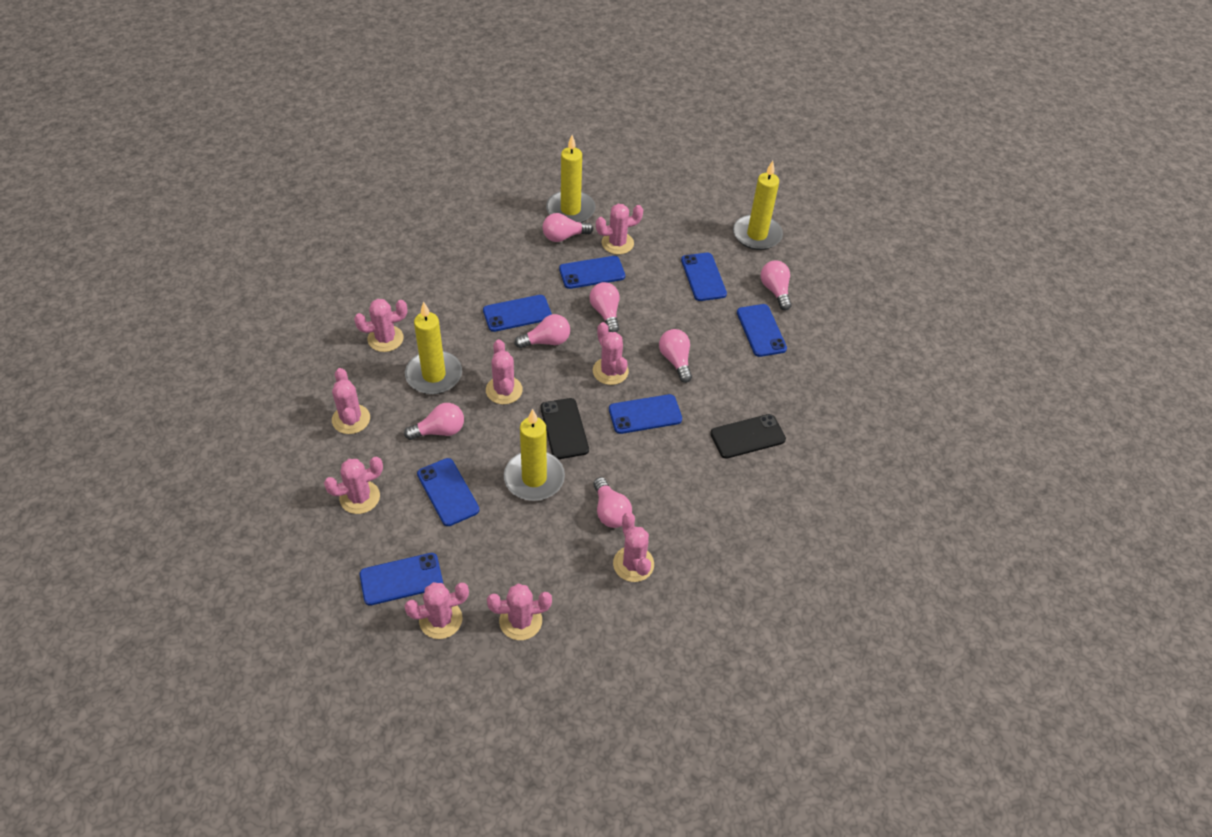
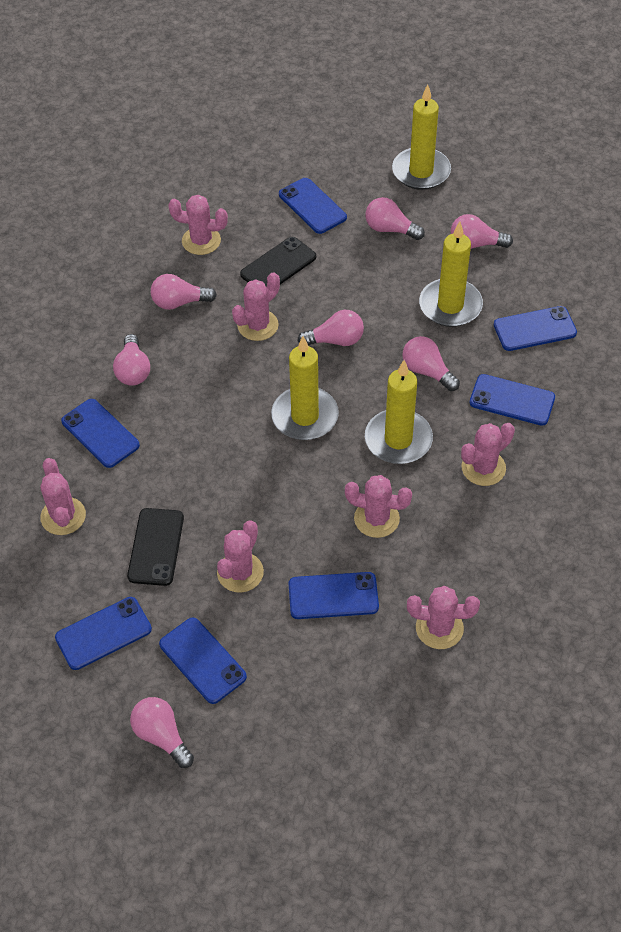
pink cactus: 9 -> 7

